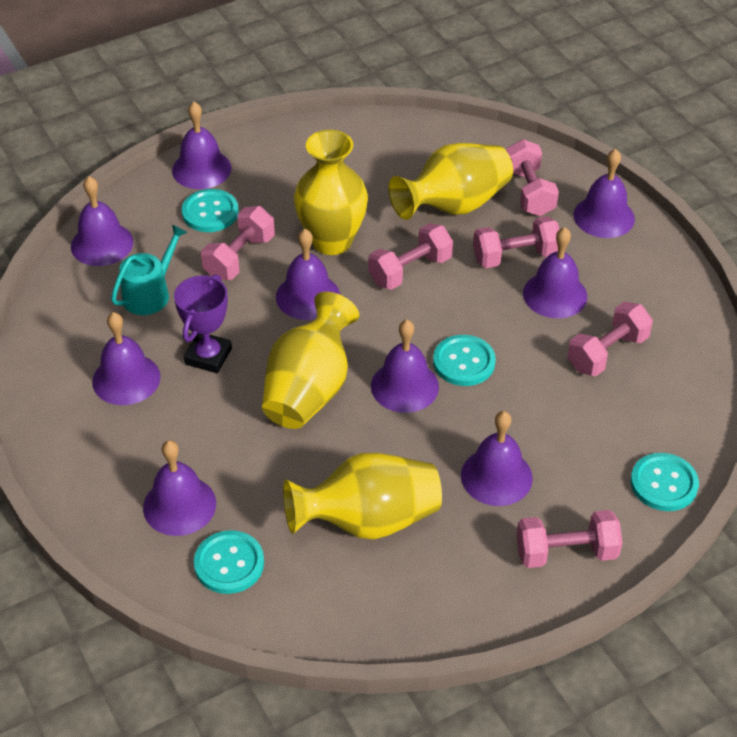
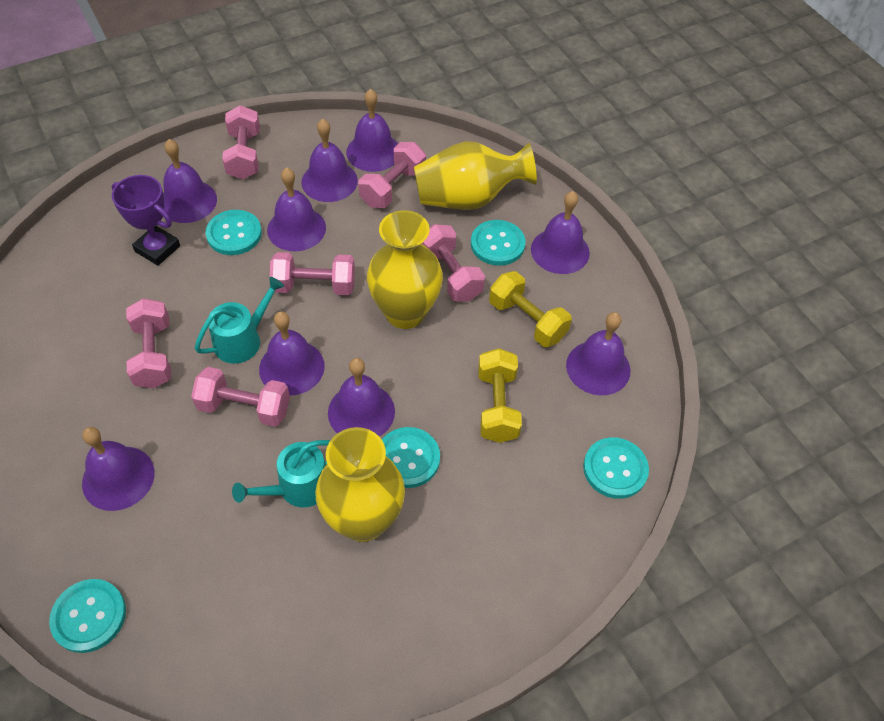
turquoise button: 4 -> 5
turquoise watering can: 1 -> 2
yellow dumbbell: 0 -> 2
yellow vase: 4 -> 3

